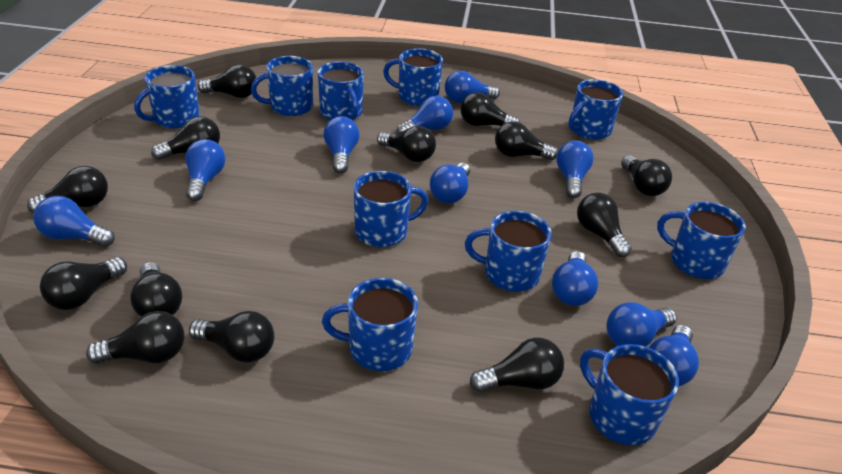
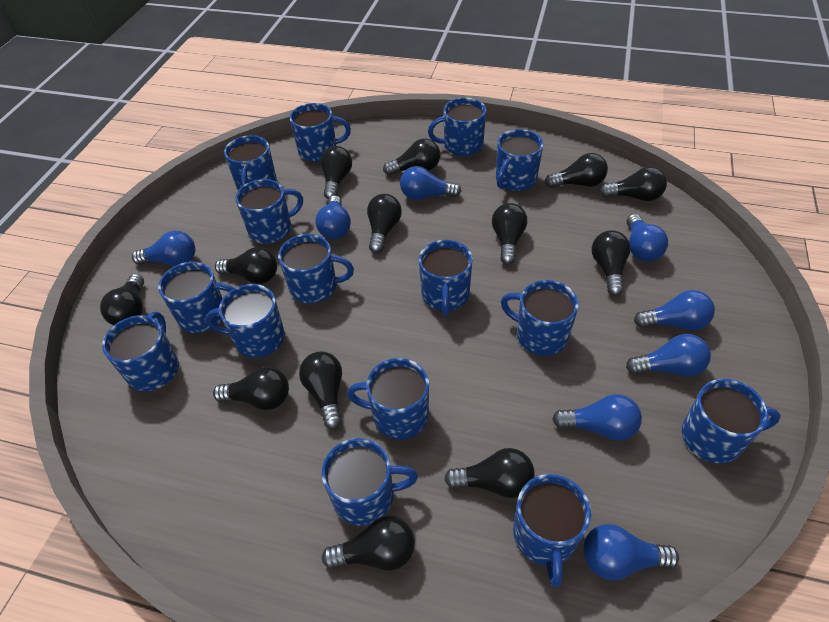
blue light bulb: 10 -> 8
blue mug: 10 -> 15

